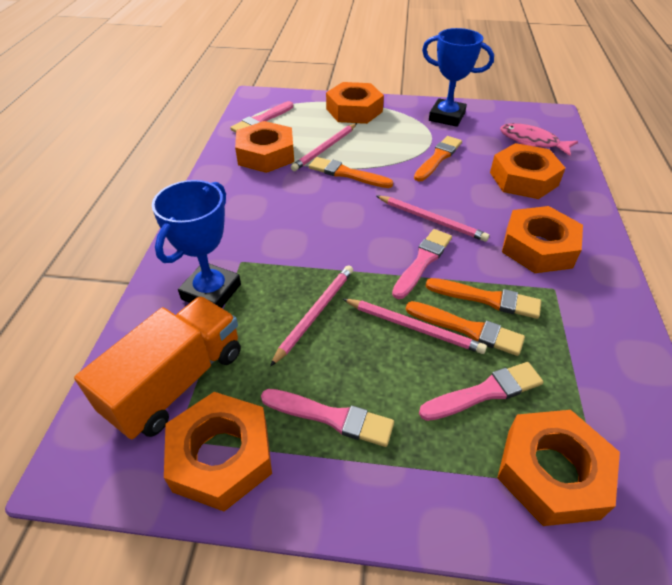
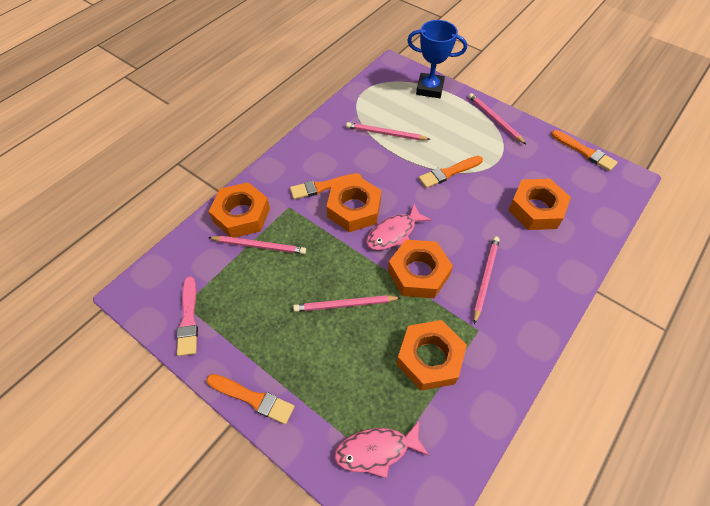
blue trophy: 2 -> 1
orange nut: 6 -> 5
orange truck: 1 -> 0
pink brush: 4 -> 1
pink fish: 1 -> 2
pink pencil: 4 -> 5

